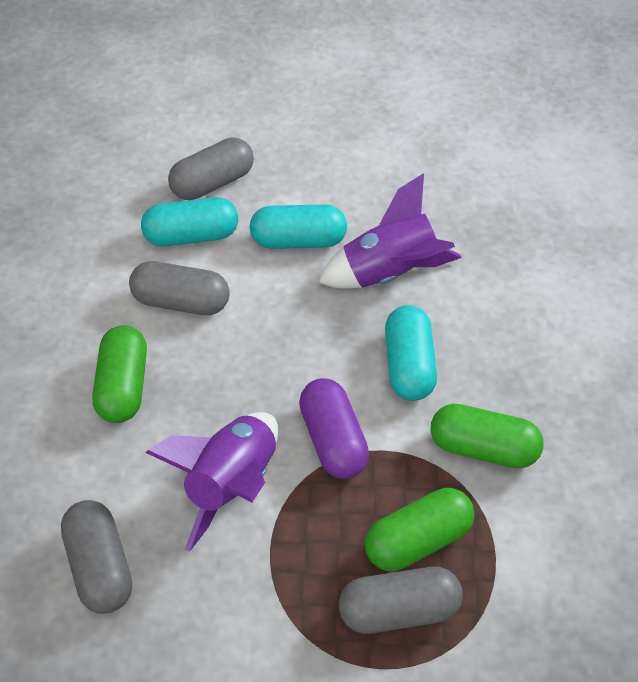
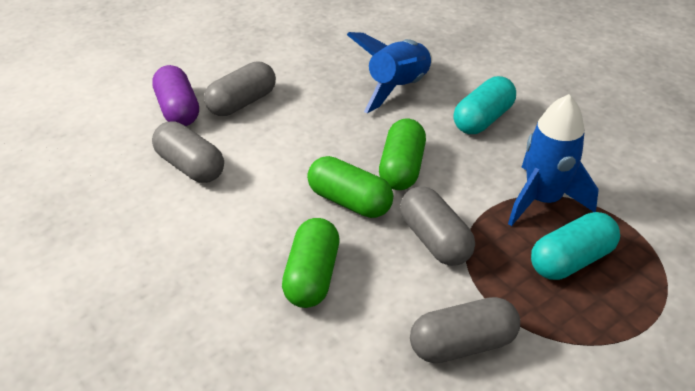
blue rocket: 0 -> 2
purple rocket: 2 -> 0
turquoise capsule: 3 -> 2

